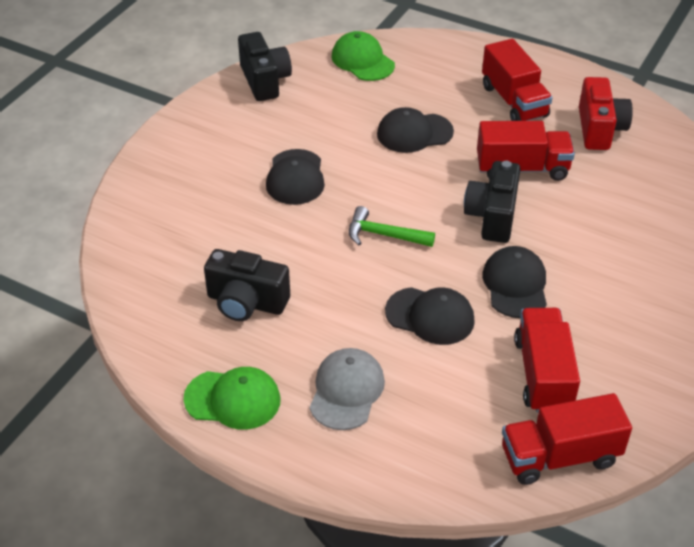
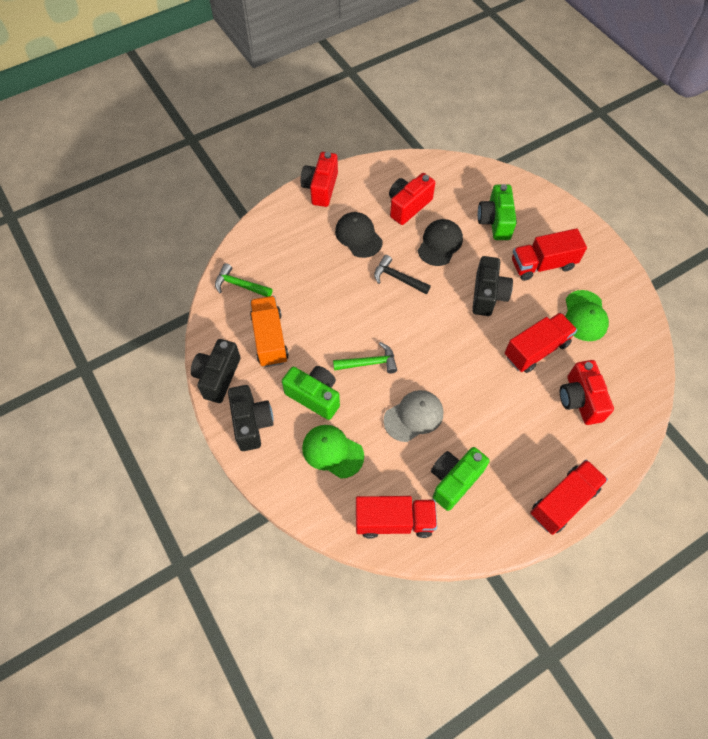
black cap: 4 -> 2
black hammer: 0 -> 1
green camera: 0 -> 3
green hammer: 1 -> 2
orange truck: 0 -> 1
red camera: 1 -> 3

